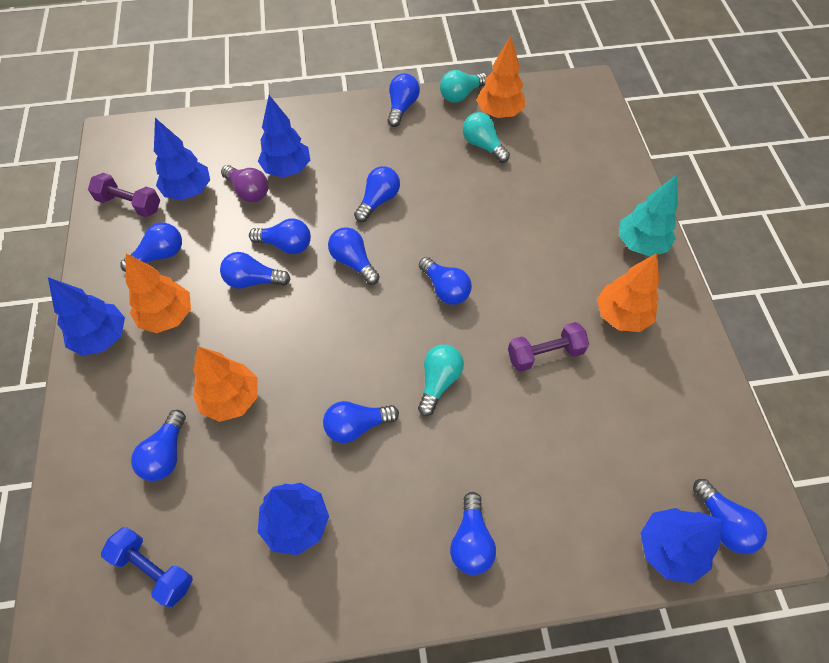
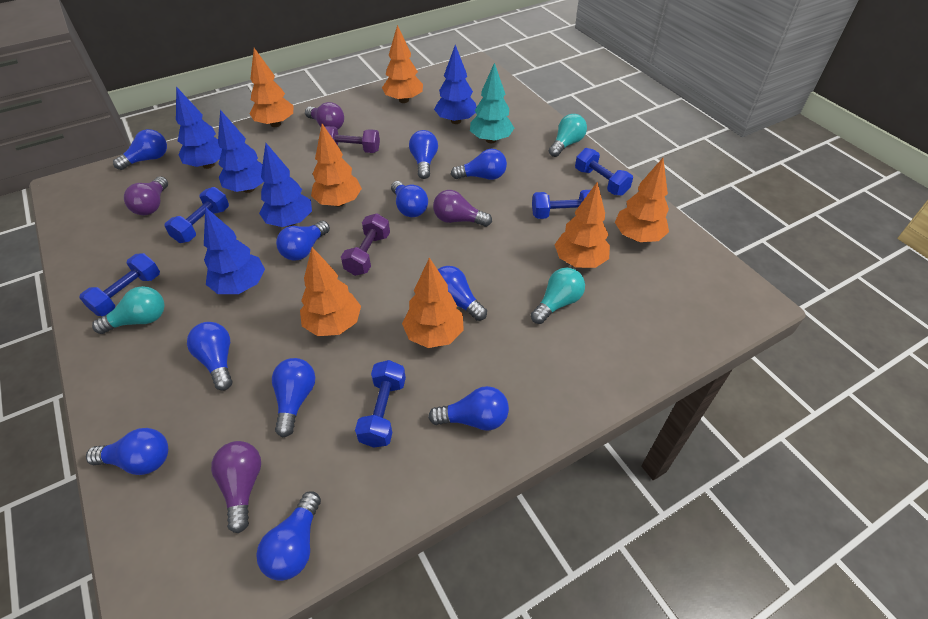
blue dumbbell: 1 -> 5
orange tree: 4 -> 7
purple light bulb: 1 -> 4

